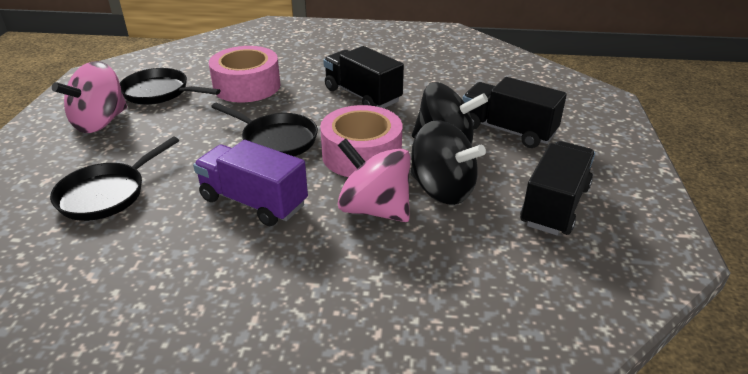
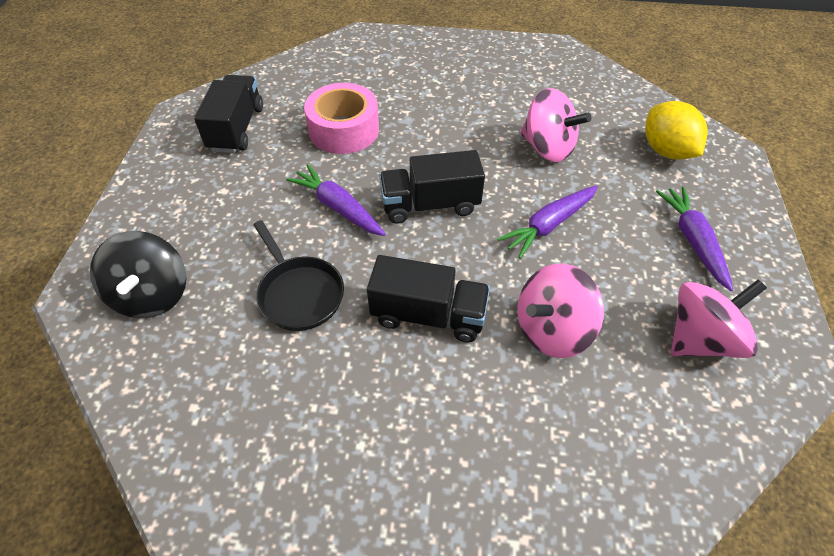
black pan: 3 -> 1
black spinning top: 2 -> 1
pink spinning top: 2 -> 3
pink tape: 2 -> 1
purple carrot: 0 -> 3
purple truck: 1 -> 0
yellow lemon: 0 -> 1

